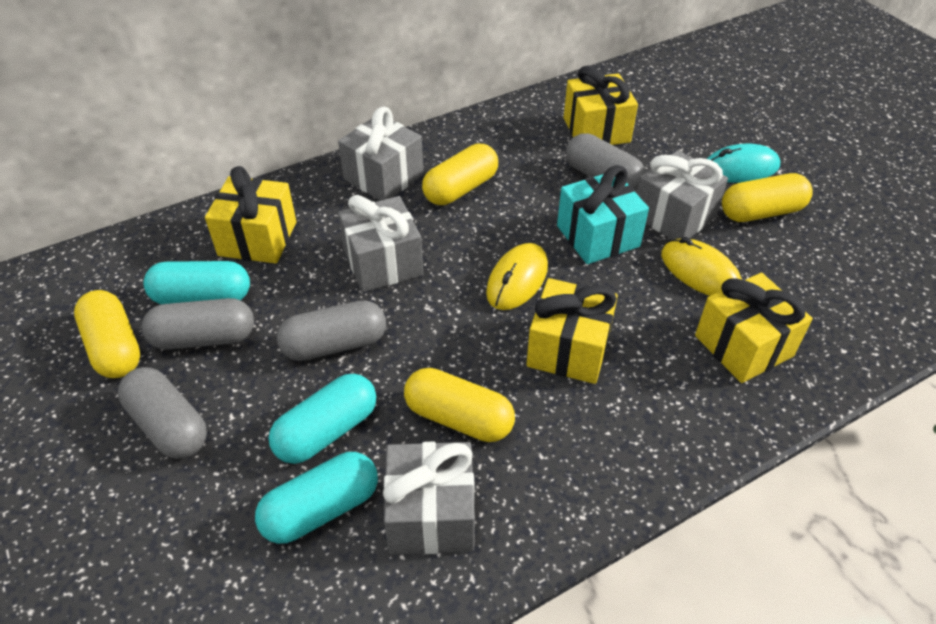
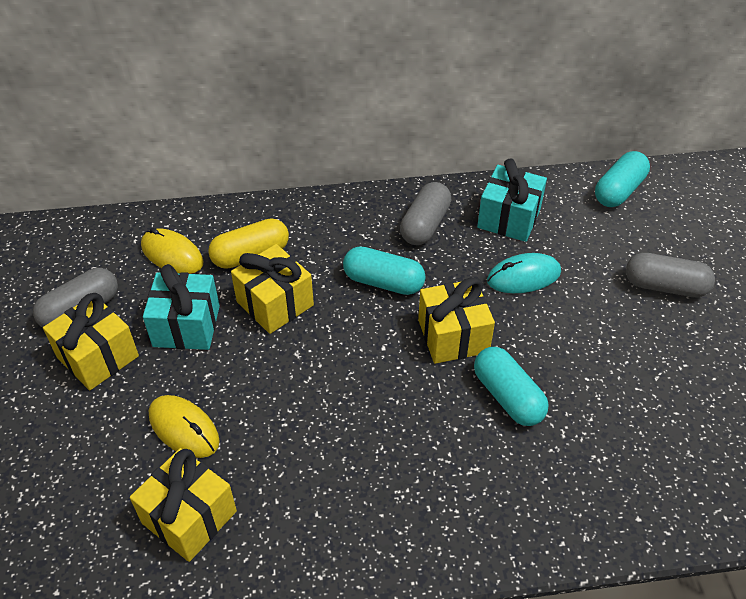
grey capsule: 4 -> 3
grey gift: 4 -> 0
turquoise gift: 1 -> 2
yellow capsule: 4 -> 1

